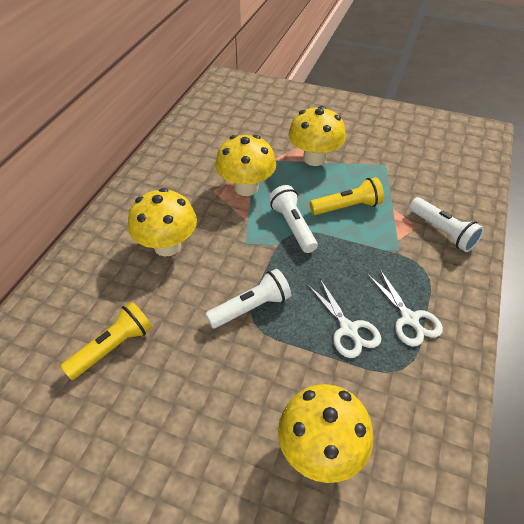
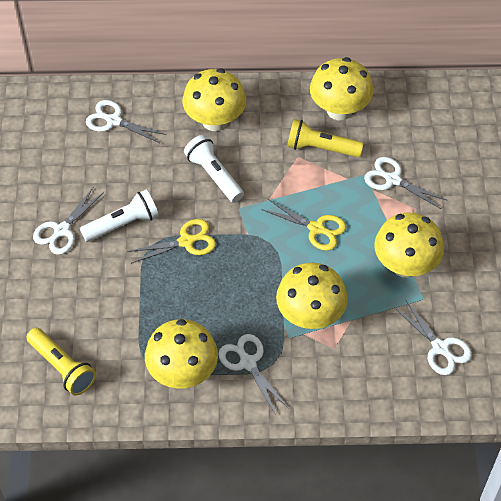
white flashlight: 3 -> 2
white scissors: 2 -> 5
yellow mushroom: 4 -> 5
yellow scissors: 0 -> 2

